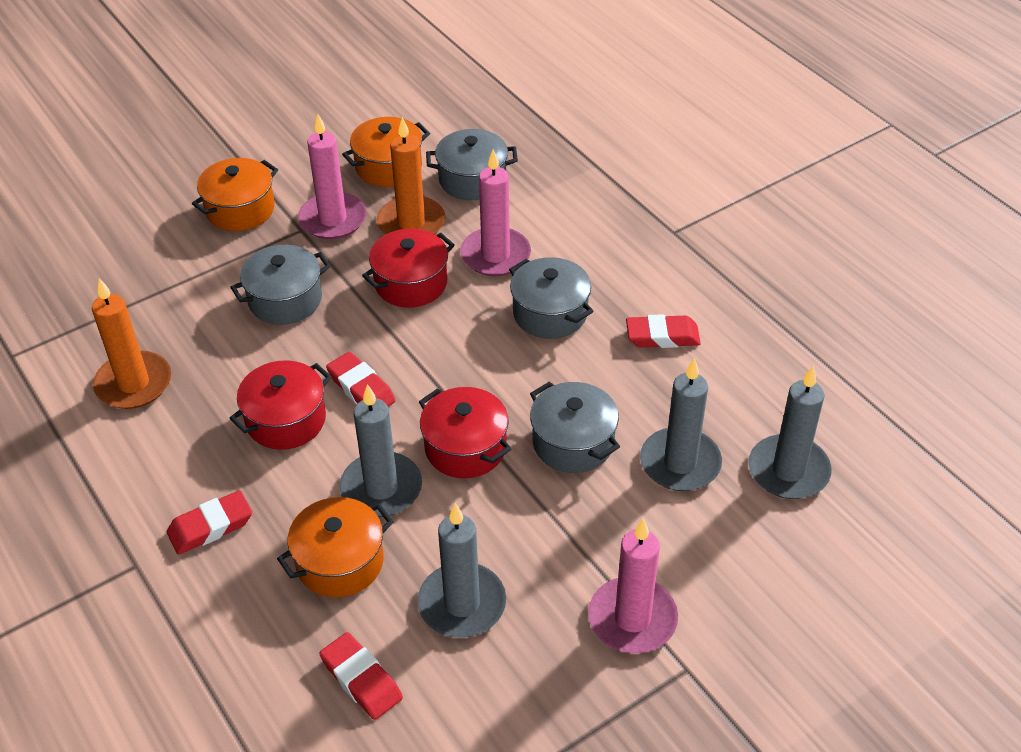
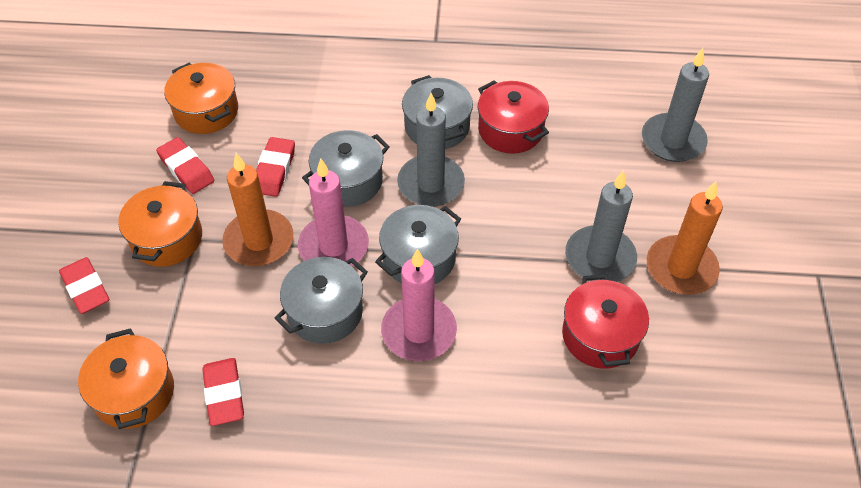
grey candle: 4 -> 3
pink candle: 3 -> 2
red pot: 3 -> 2

